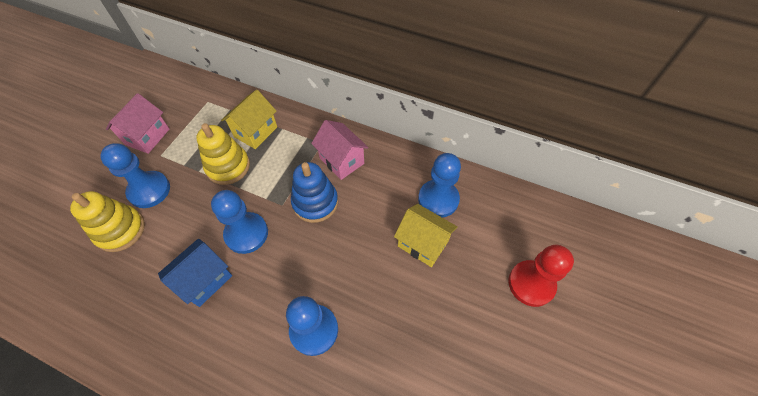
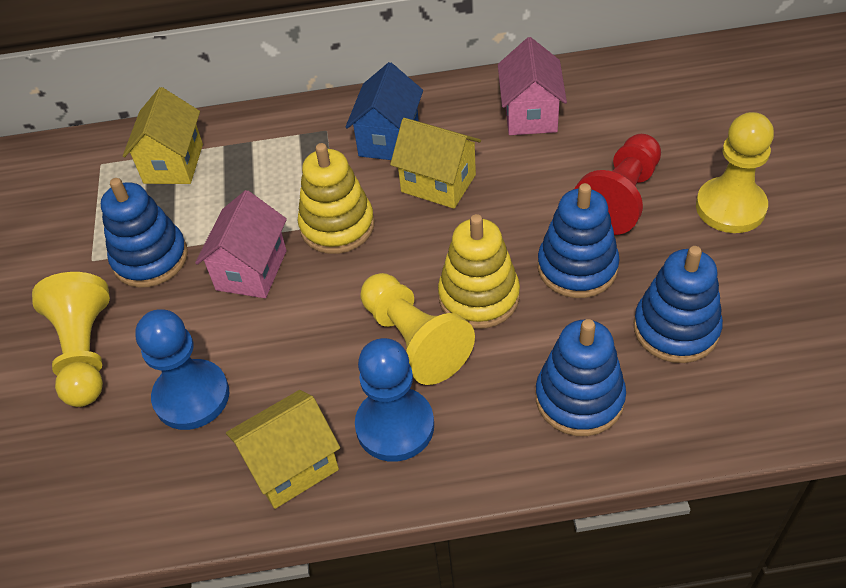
blue pawn: 4 -> 2
blue stacking toy: 1 -> 4
yellow house: 2 -> 3
yellow pawn: 0 -> 3

